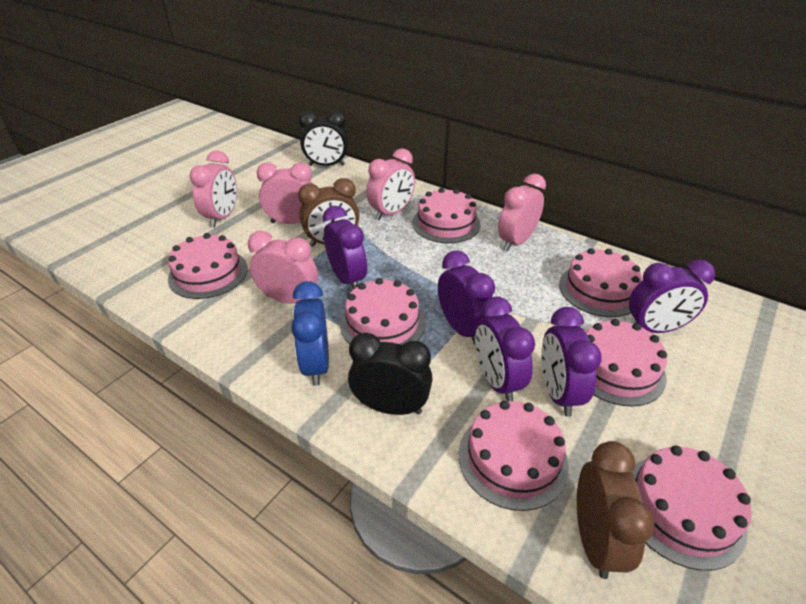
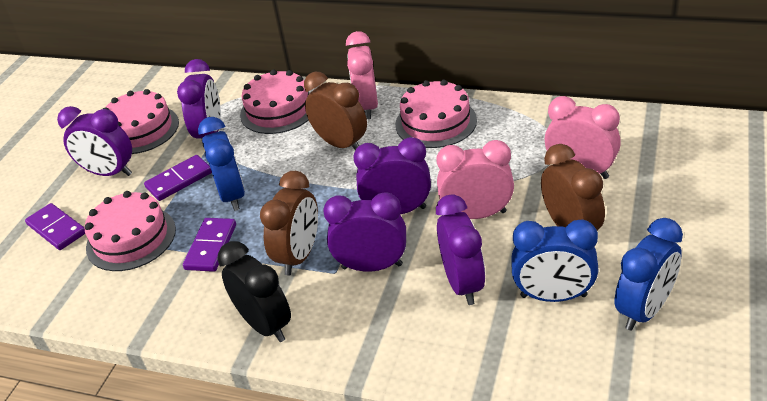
black clock: 2 -> 1
blue clock: 1 -> 3
brown clock: 2 -> 3
pink cake: 7 -> 4
pink clock: 5 -> 3
purple domino: 0 -> 3

